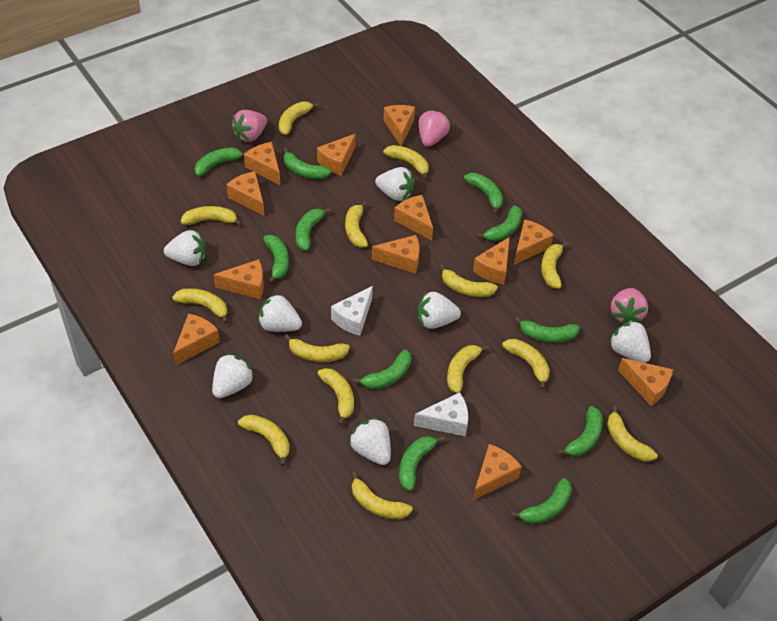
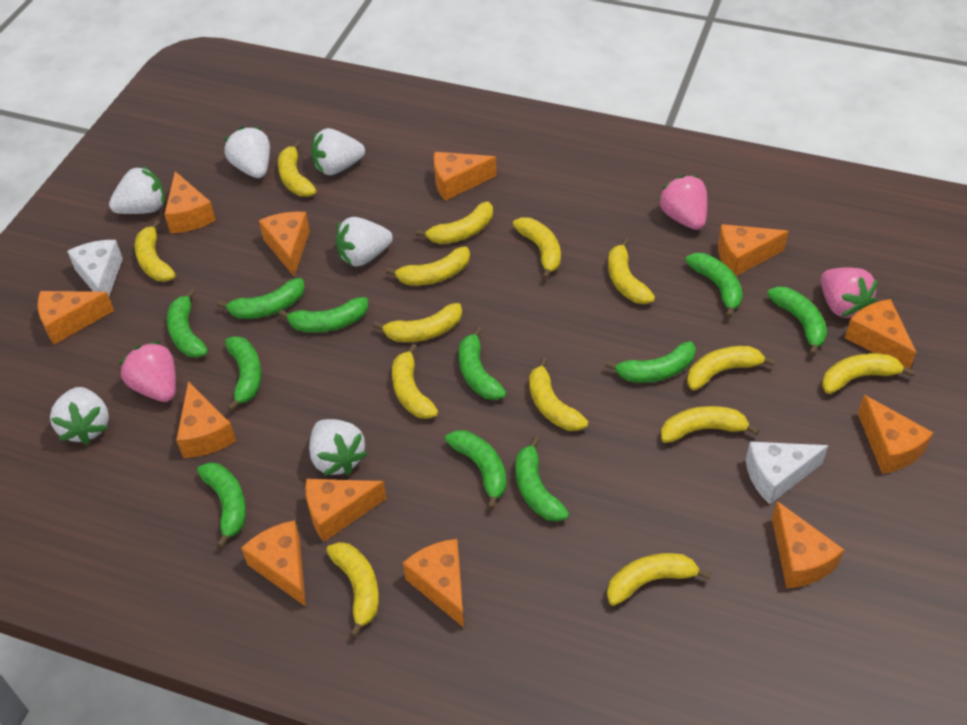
white strawberry: 7 -> 6

